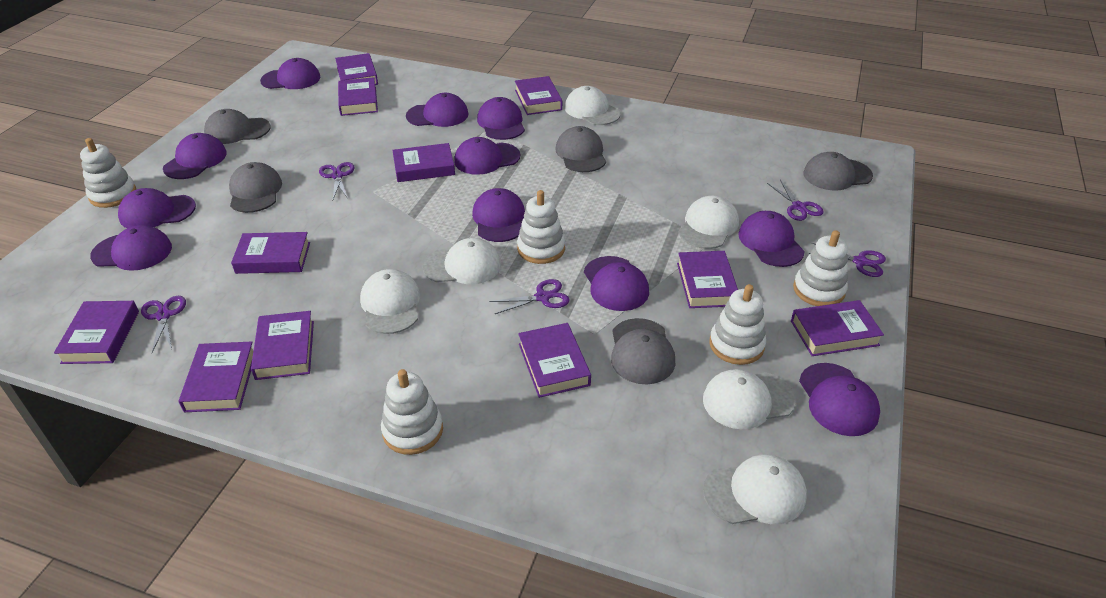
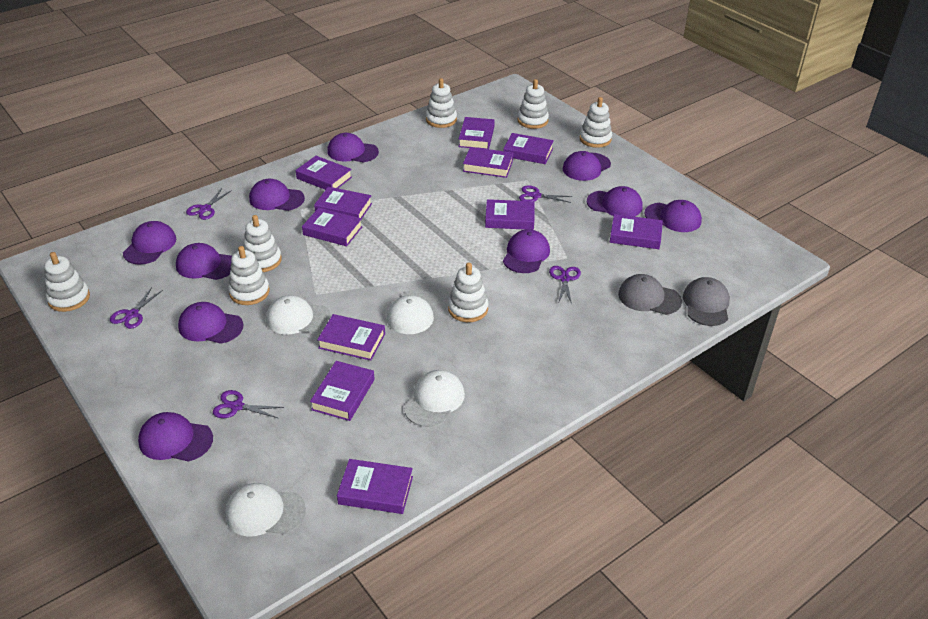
grey cap: 5 -> 2
purple cap: 11 -> 10
white cap: 6 -> 4
white stacking toy: 5 -> 7

